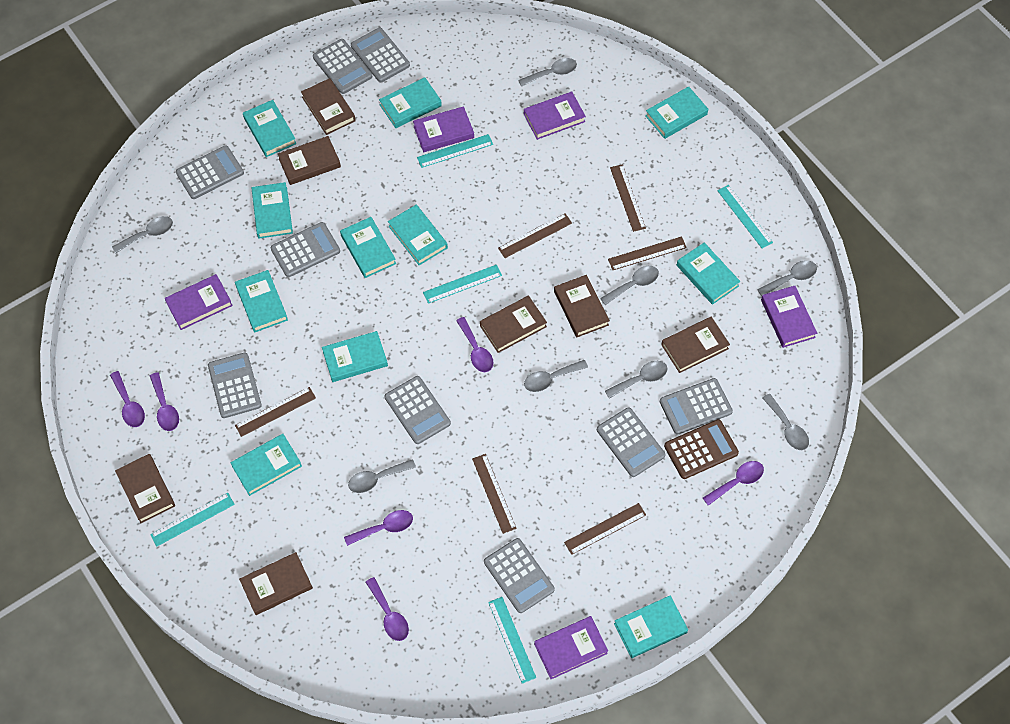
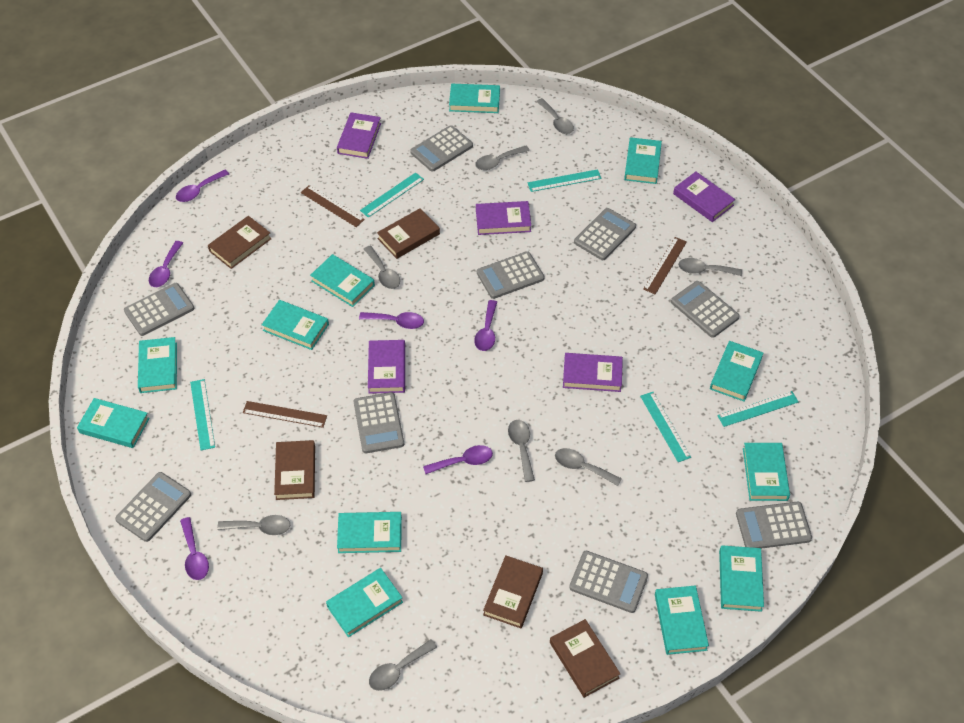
brown book: 7 -> 5
brown calculator: 1 -> 0
brown ruler: 6 -> 3
turquoise book: 11 -> 12

